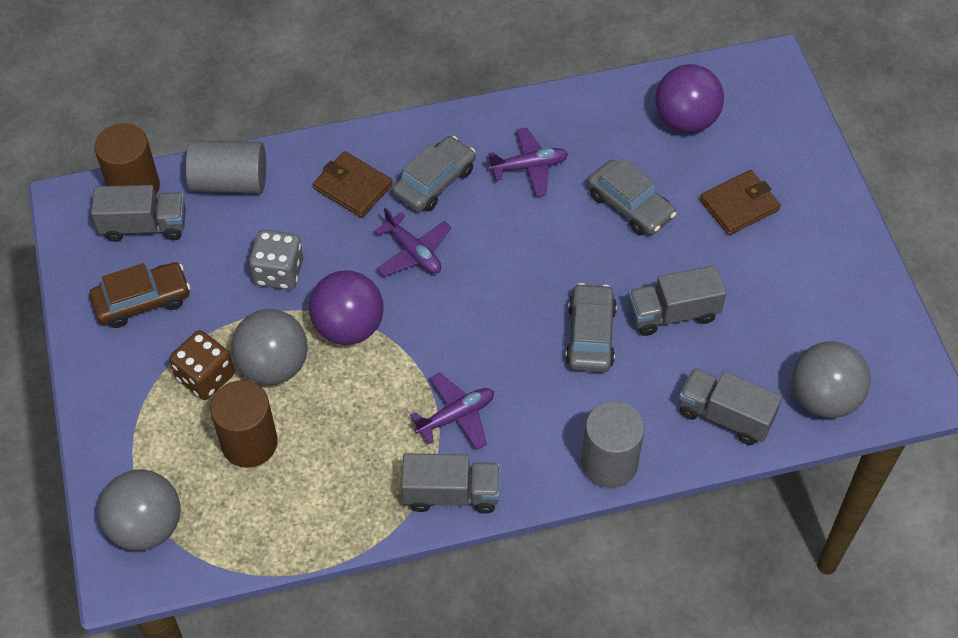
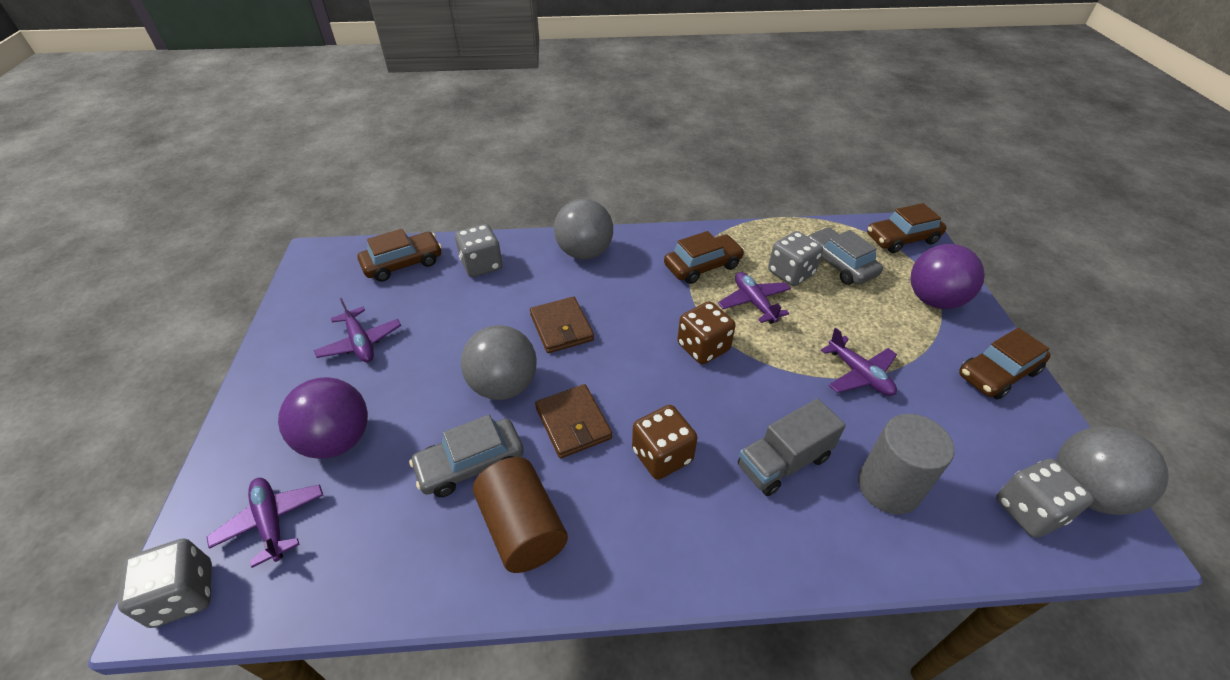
brown car: 1 -> 4
brown cylinder: 2 -> 1
brown dice: 1 -> 2
grey car: 3 -> 2
grey cylinder: 2 -> 1
grey dice: 1 -> 4
grey truck: 4 -> 1
purple plane: 3 -> 4

